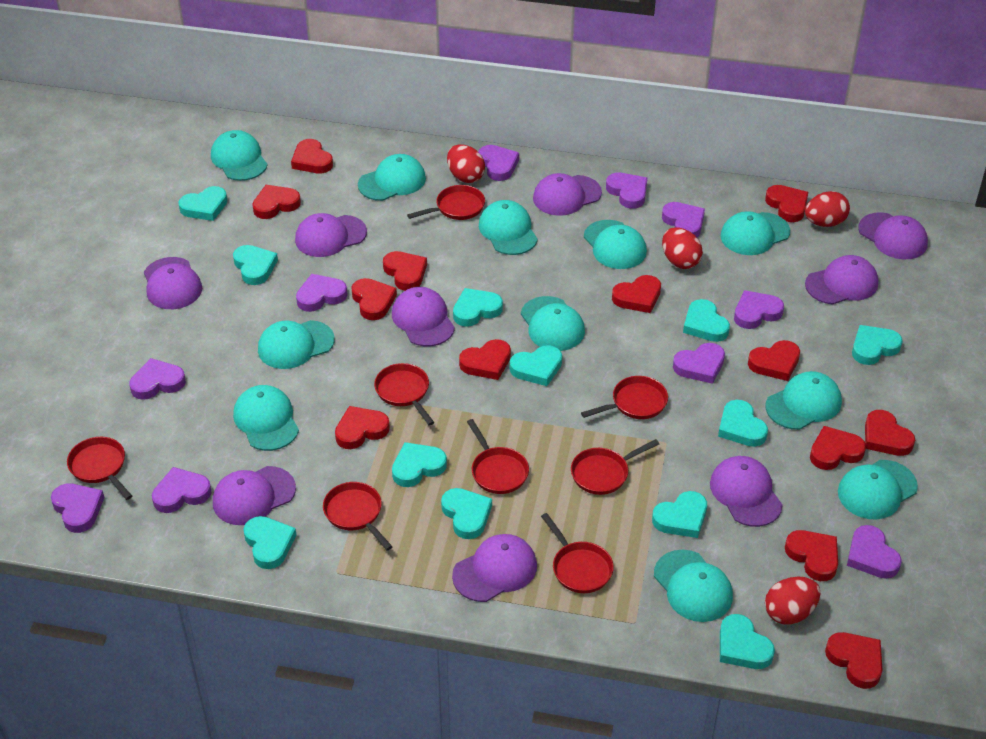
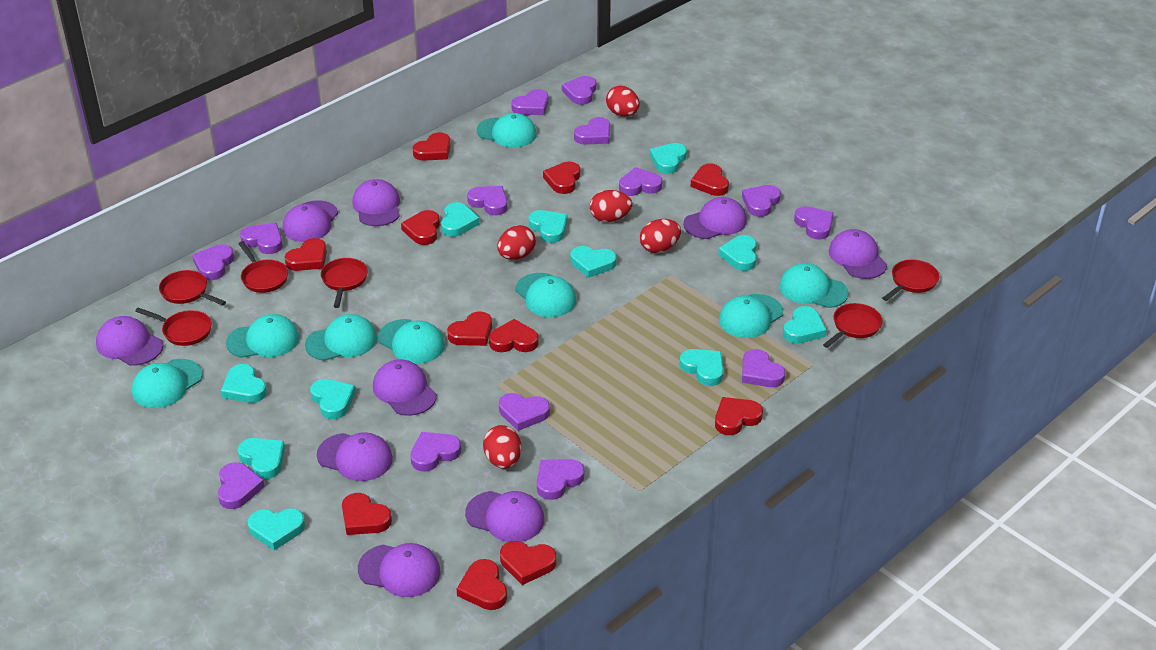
purple heart: 10 -> 14
red egg: 4 -> 5
red heart: 13 -> 11
red pan: 8 -> 6
turquoise cap: 11 -> 8
turquoise heart: 12 -> 11

